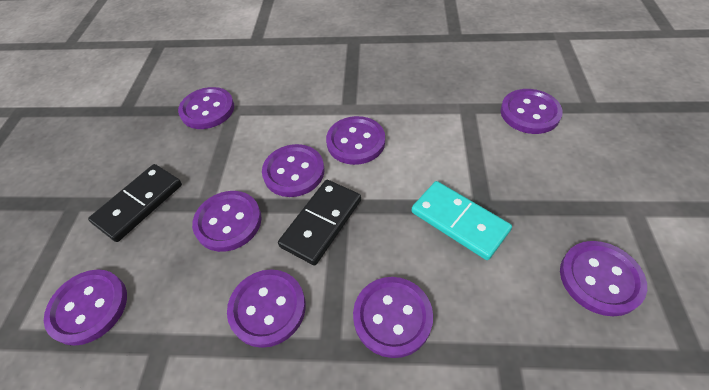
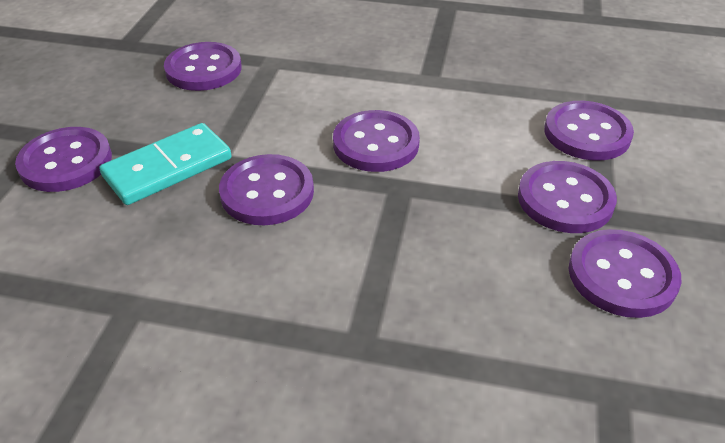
black domino: 2 -> 0
purple button: 9 -> 7

